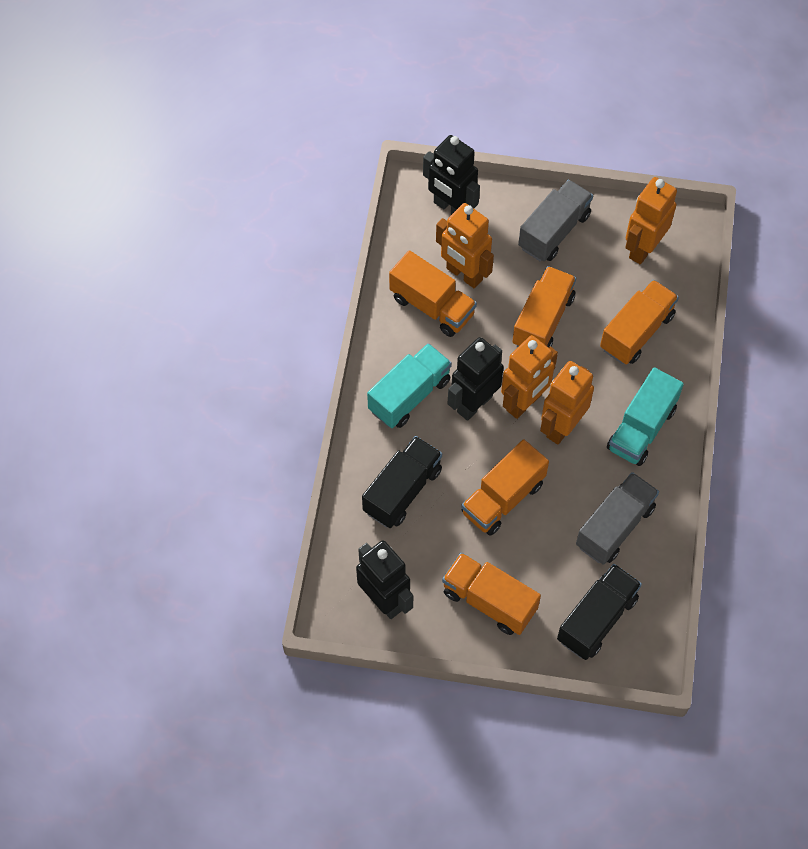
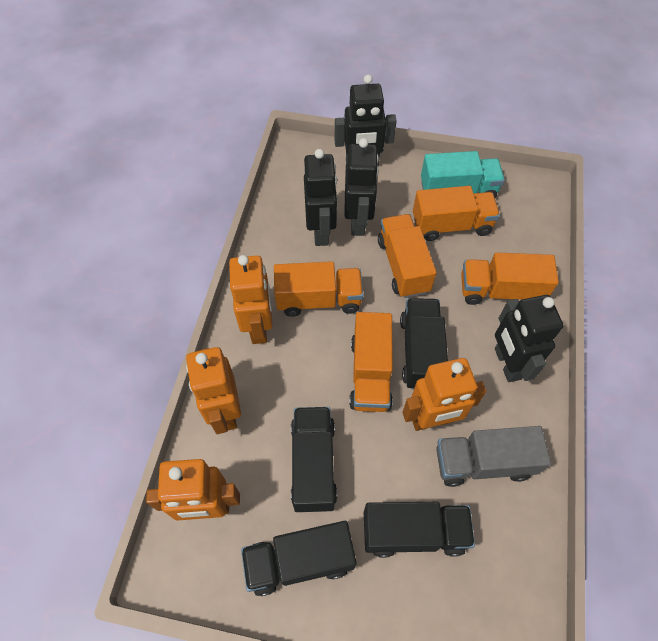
black robot: 3 -> 4
black truck: 2 -> 4
grey truck: 2 -> 1
turquoise truck: 2 -> 1

